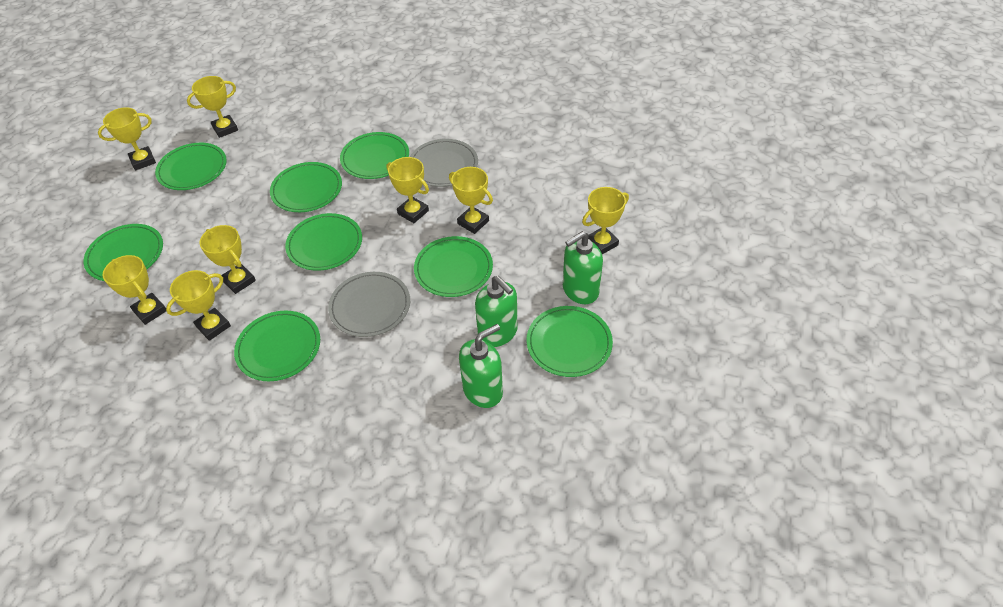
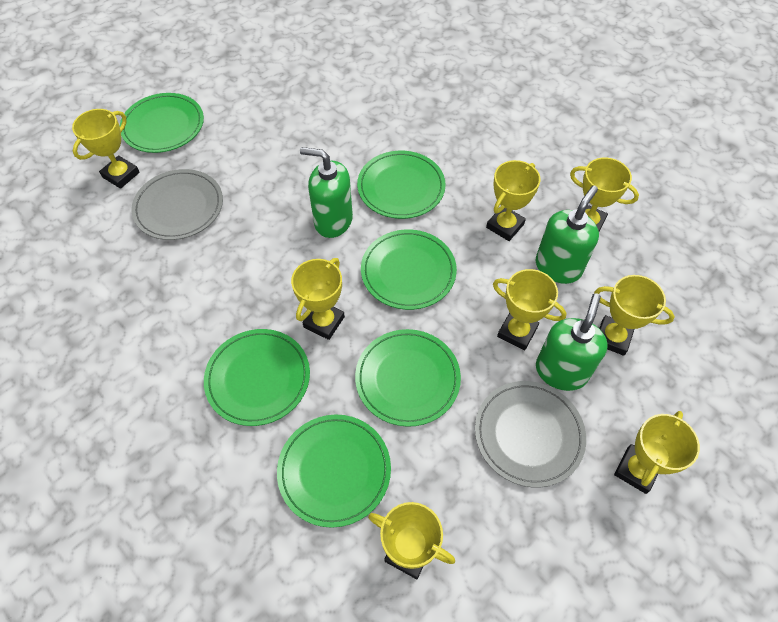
green plate: 8 -> 6

